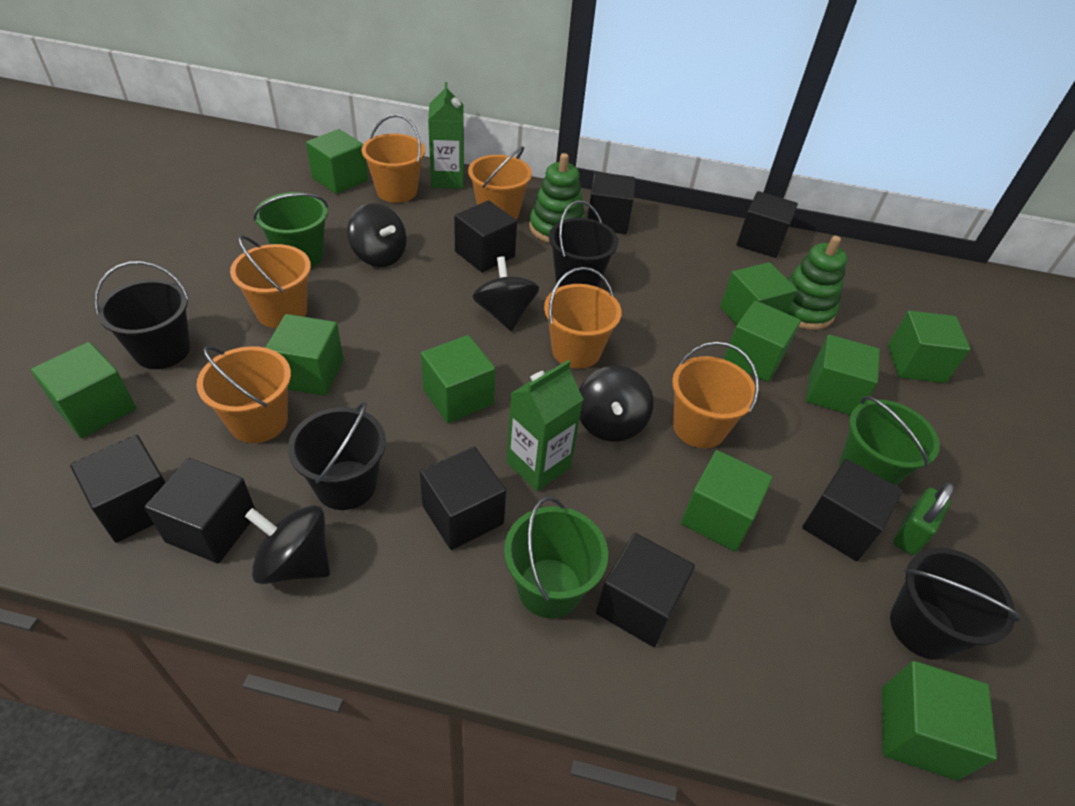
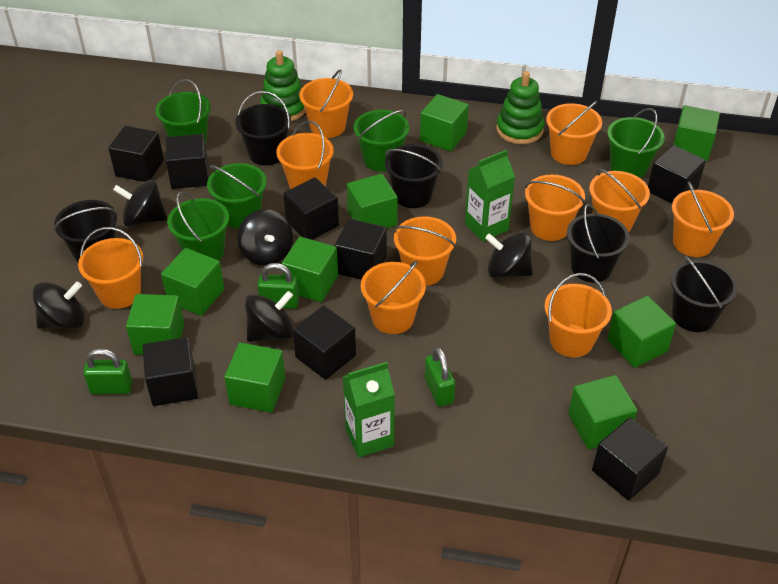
black bucket: 4 -> 5
black spinning top: 4 -> 5
green bucket: 3 -> 5
green cube: 10 -> 9
green padlock: 1 -> 3
orange bucket: 6 -> 10

